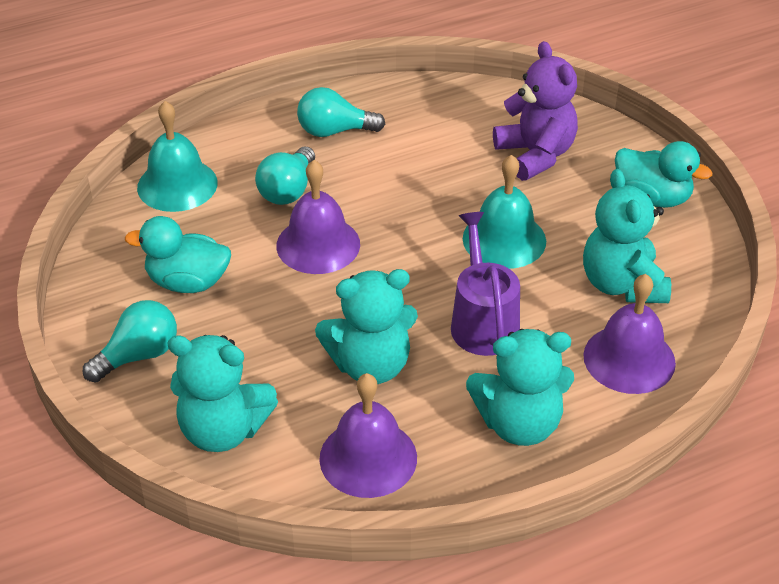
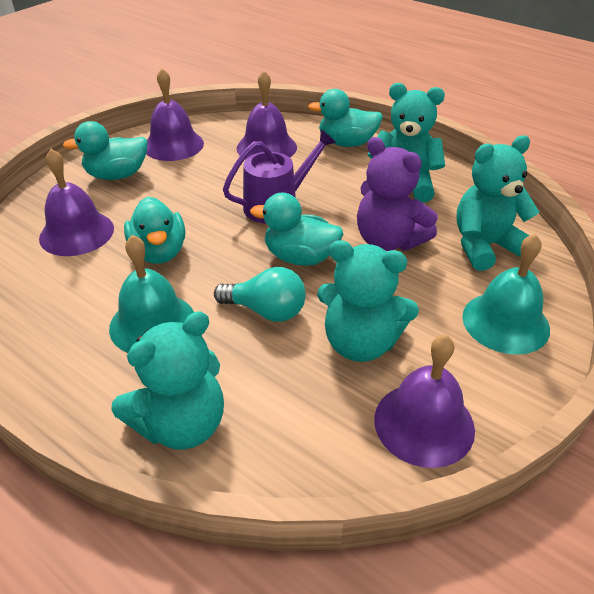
purple bell: 3 -> 4
turquoise duck: 2 -> 4
turquoise light bulb: 3 -> 1

